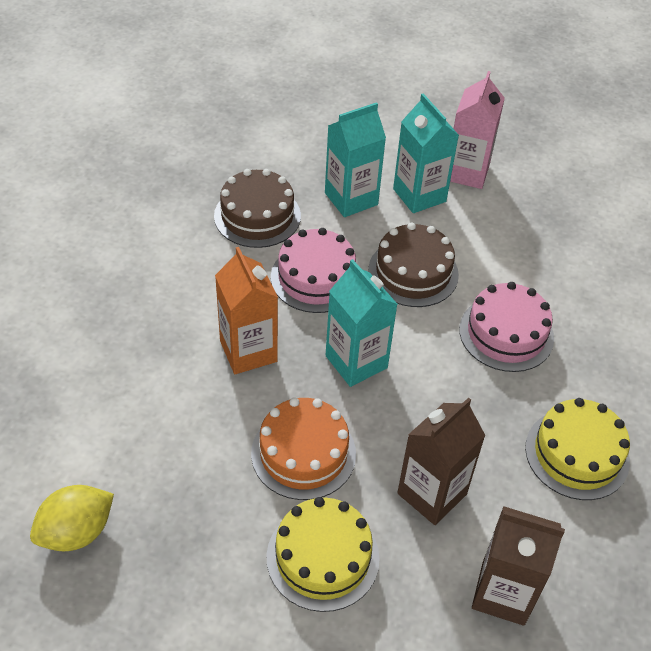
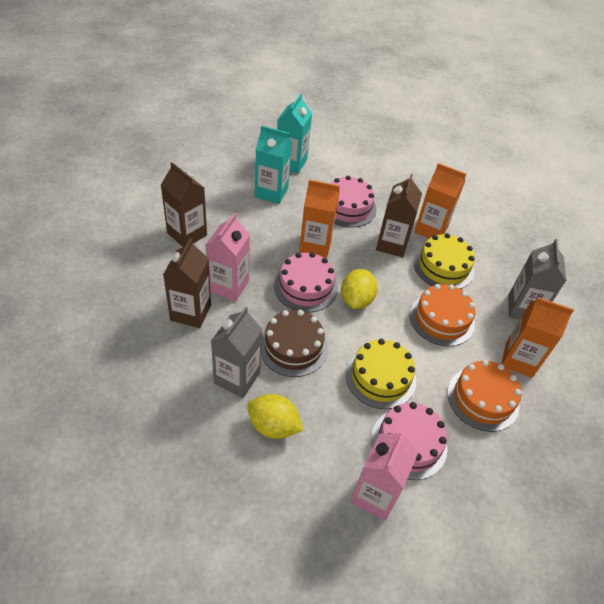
brown cake: 2 -> 1
brown carton: 2 -> 3
grey carton: 0 -> 2
orange cake: 1 -> 2
orange carton: 1 -> 3
pink cake: 2 -> 3
pink carton: 1 -> 2
turquoise carton: 3 -> 2
yellow lemon: 1 -> 2

